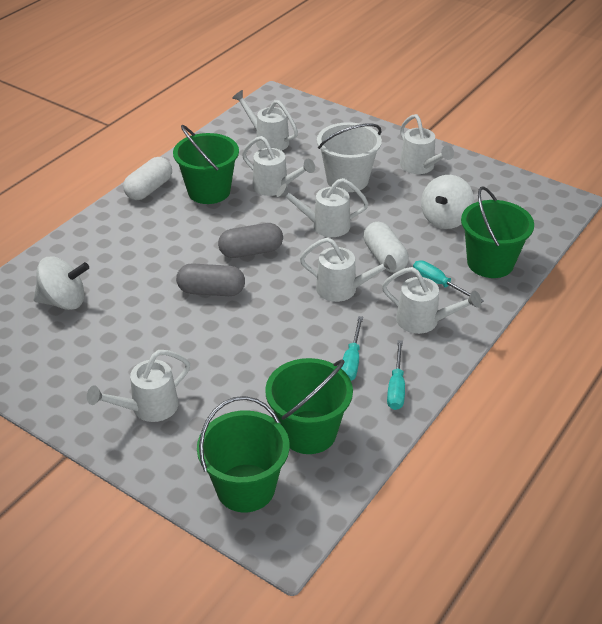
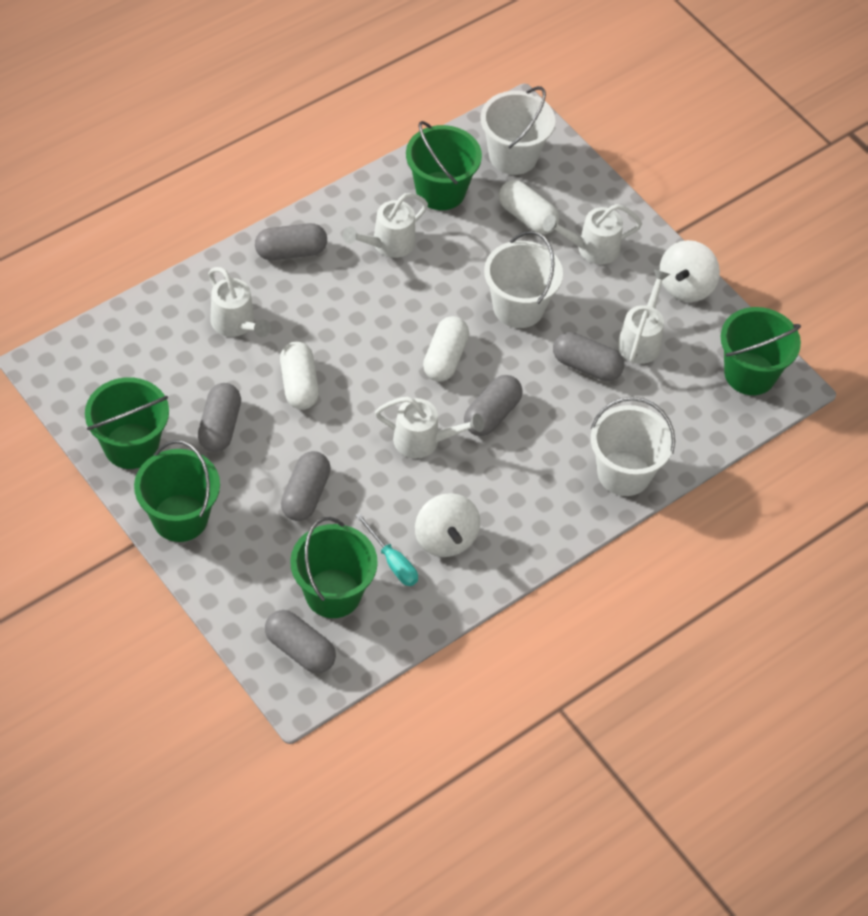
green bucket: 4 -> 5
grey capsule: 2 -> 6
turquoise screwdriver: 3 -> 1
white bucket: 1 -> 3
white capsule: 2 -> 3
white watering can: 7 -> 5

